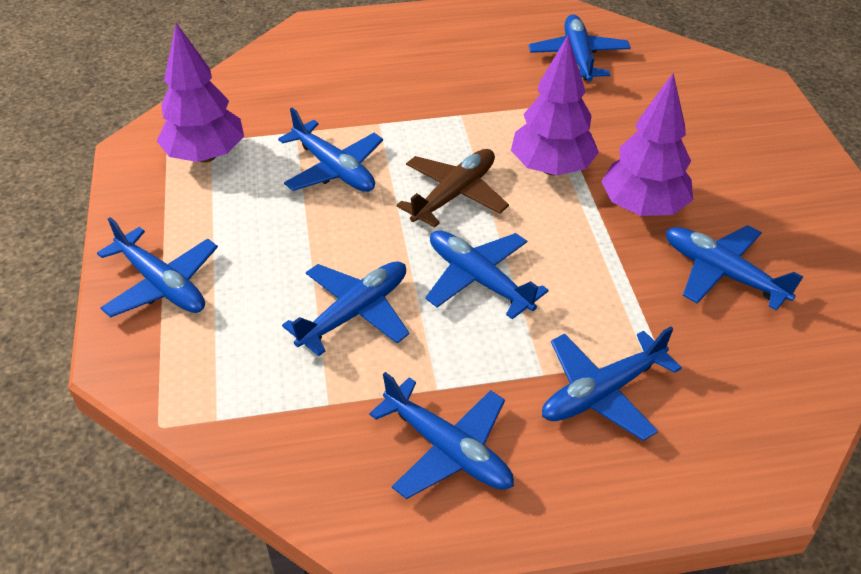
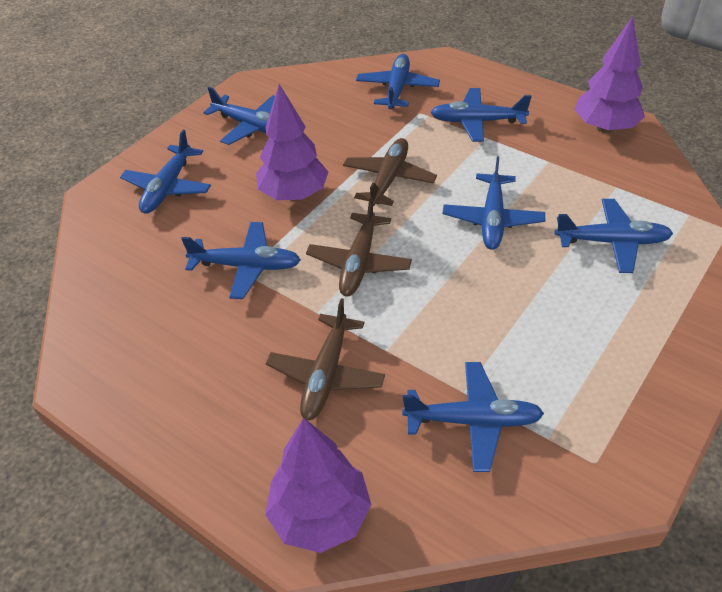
brown plane: 1 -> 3

